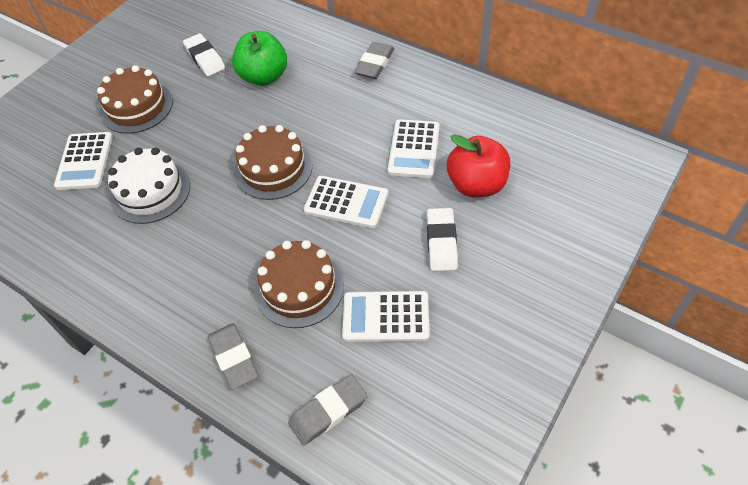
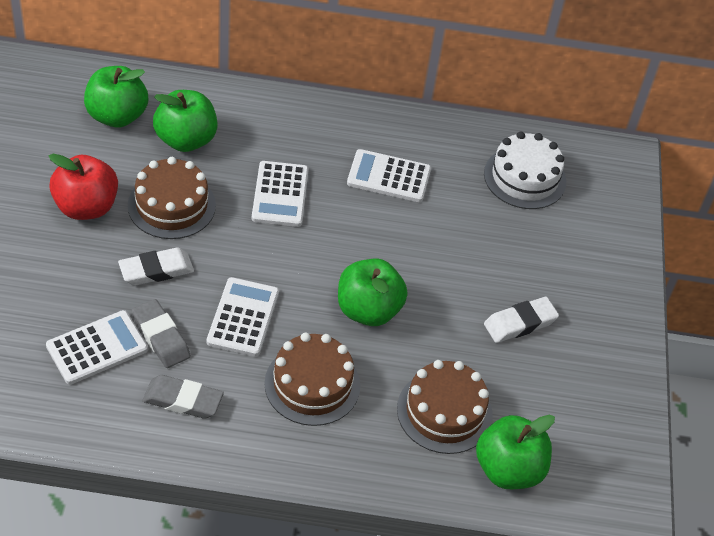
green apple: 1 -> 4
grey eraser: 3 -> 2

